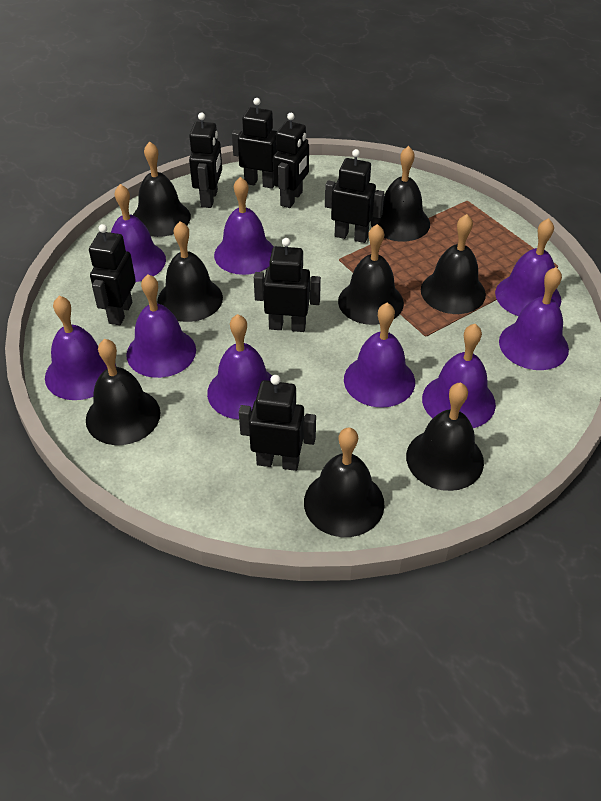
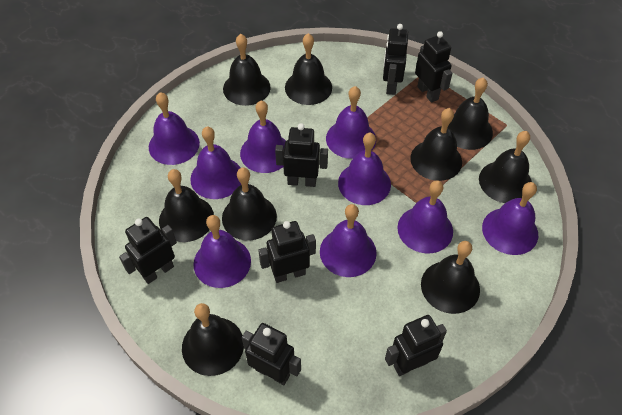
black bell: 8 -> 9

